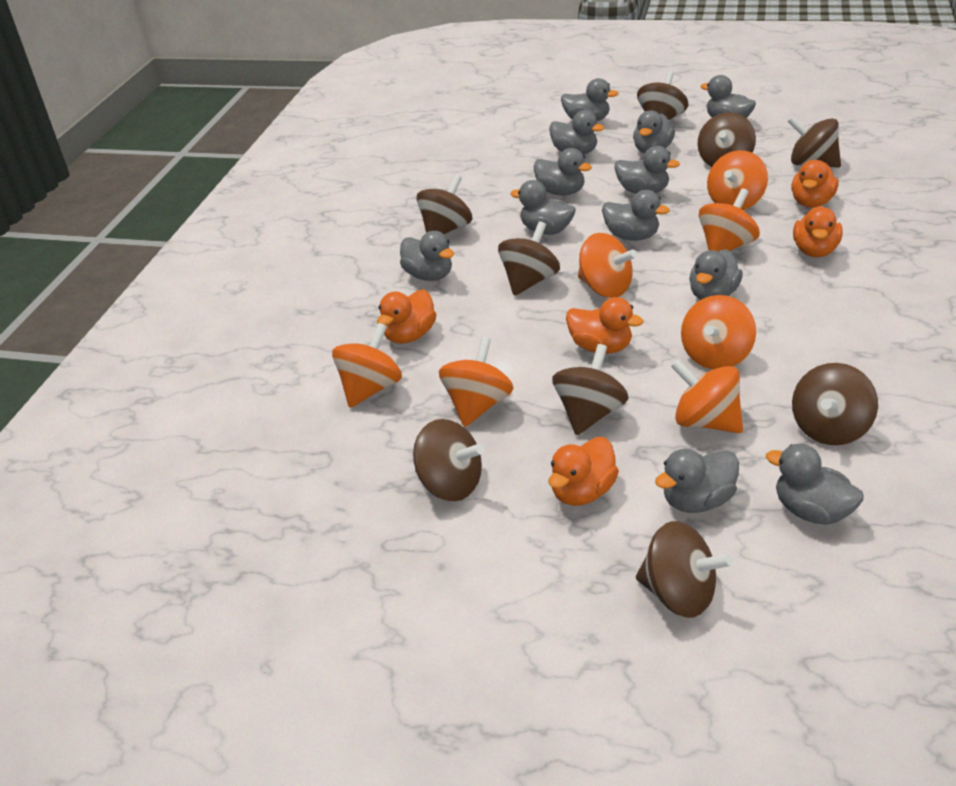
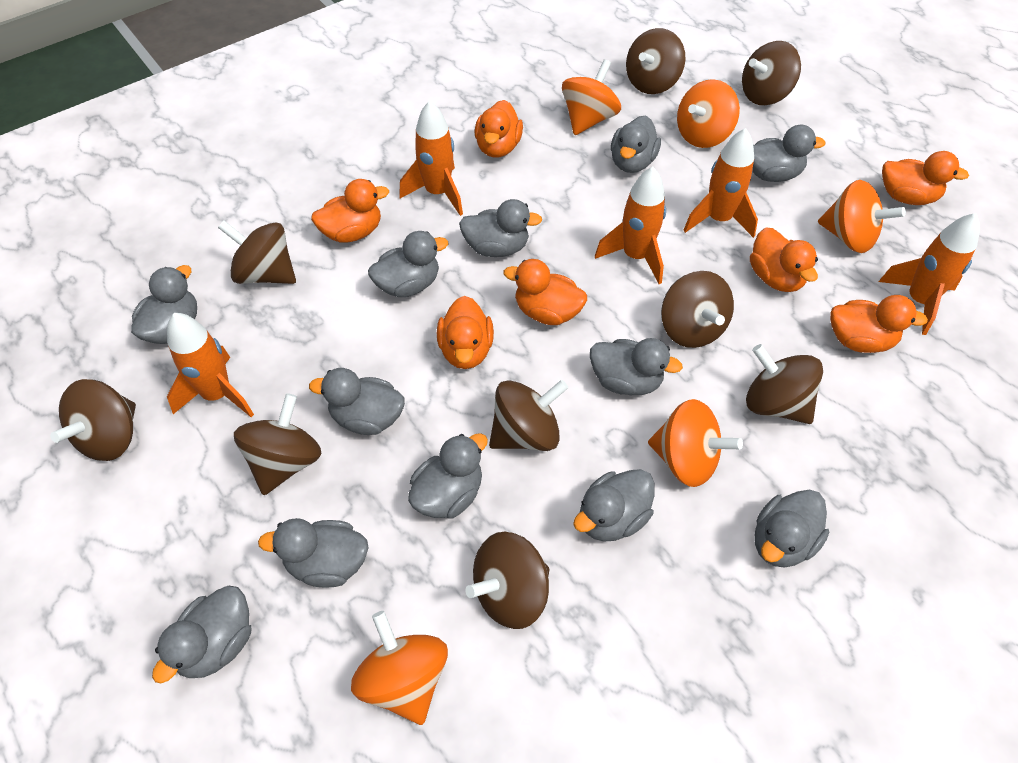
orange duck: 5 -> 7
orange rocket: 0 -> 5
orange spinning top: 7 -> 5

